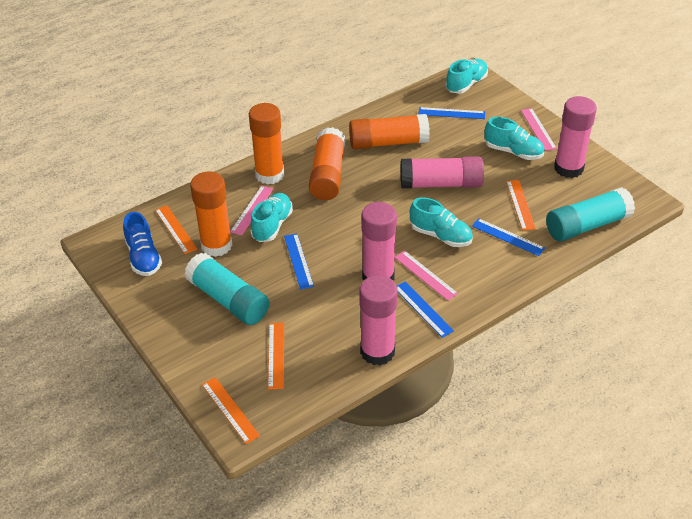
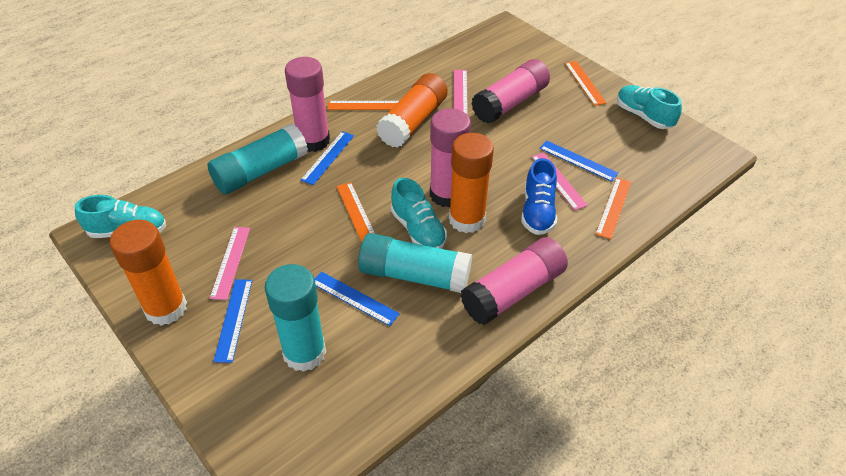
orange glue stick: 4 -> 3
turquoise glue stick: 2 -> 3
turquoise shoe: 4 -> 3

